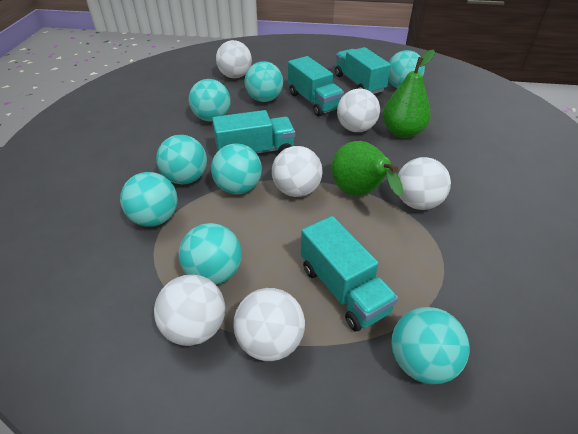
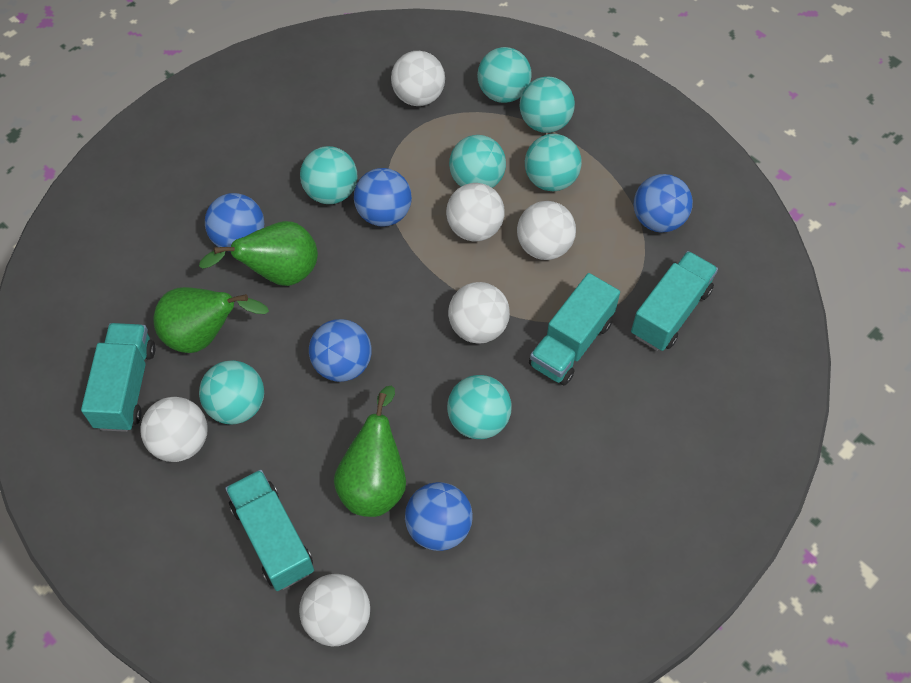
blue ball: 0 -> 5
green pear: 2 -> 3
turquoise ball: 8 -> 7

